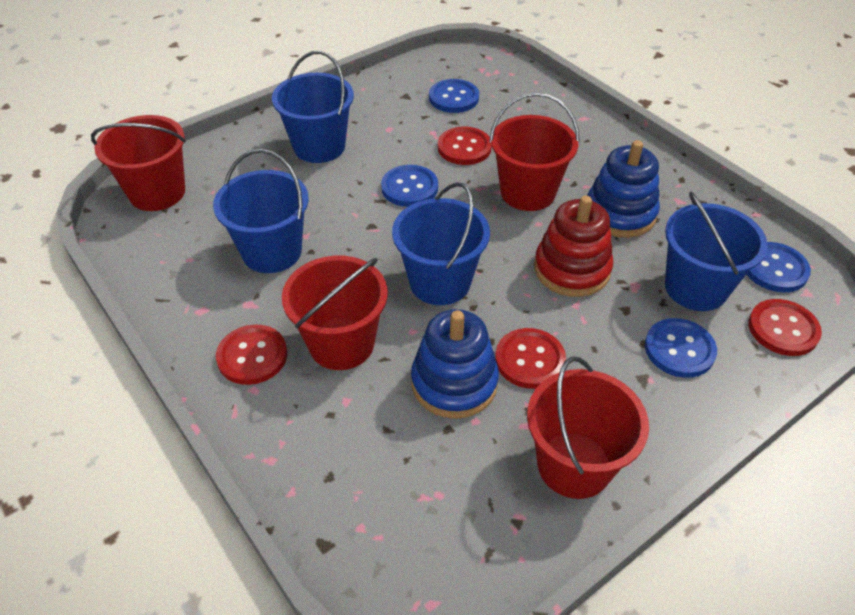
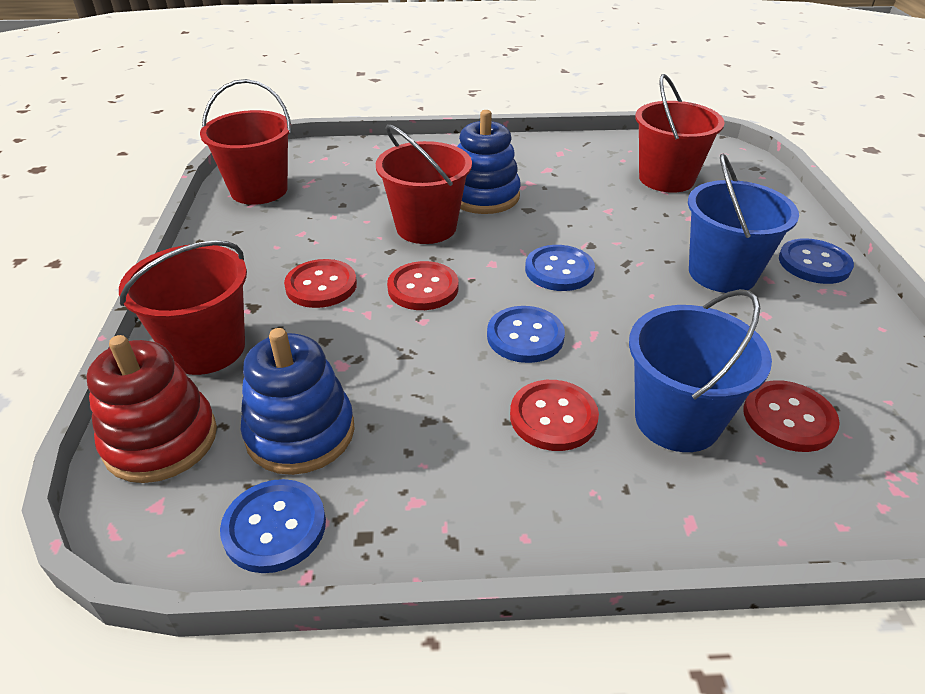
blue bucket: 4 -> 2

